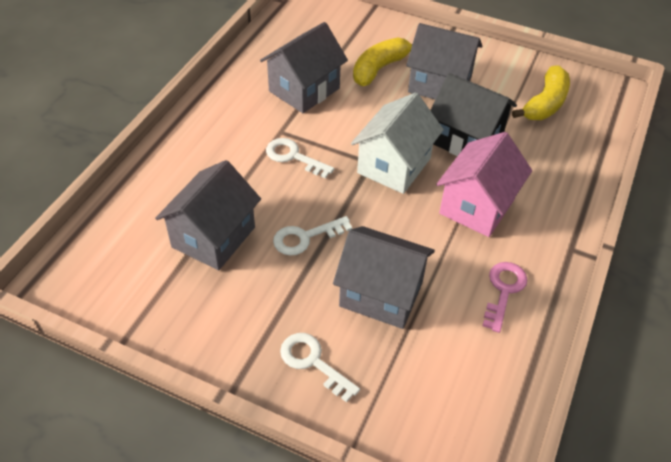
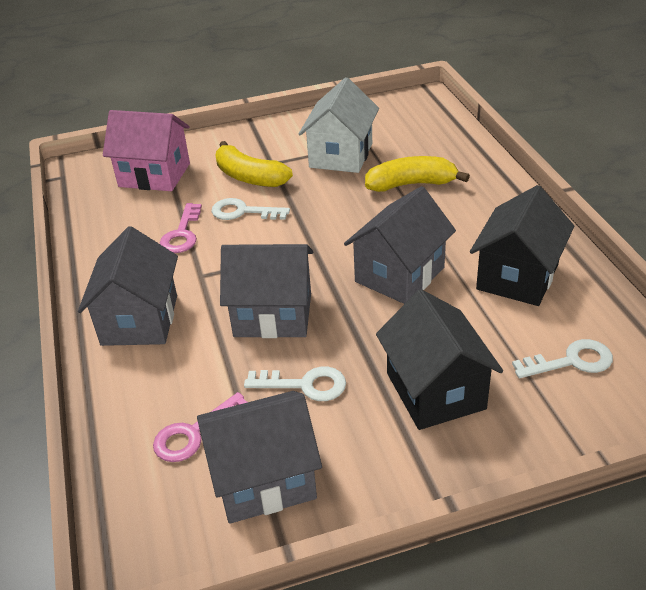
black house: 1 -> 2
pink key: 1 -> 2

